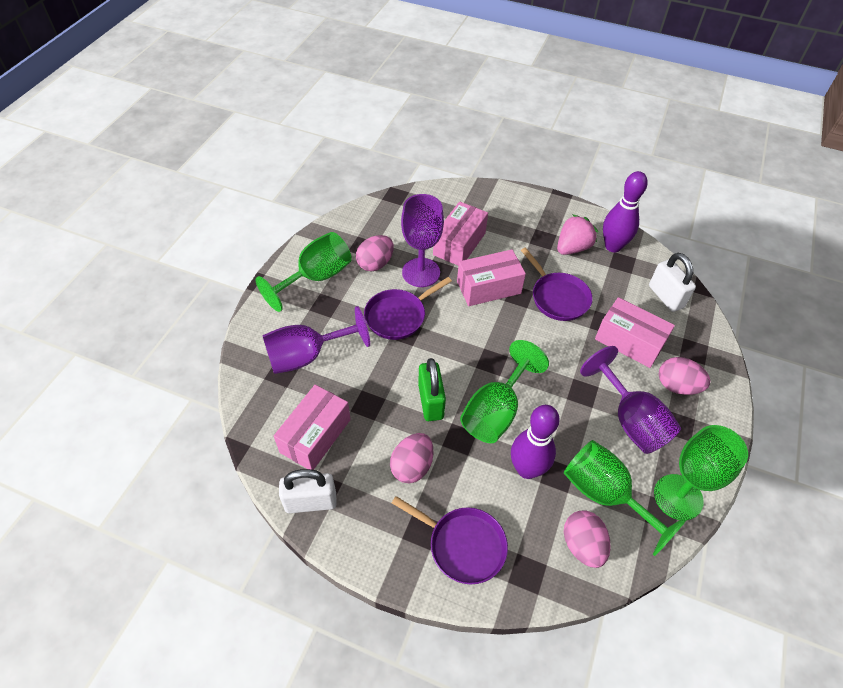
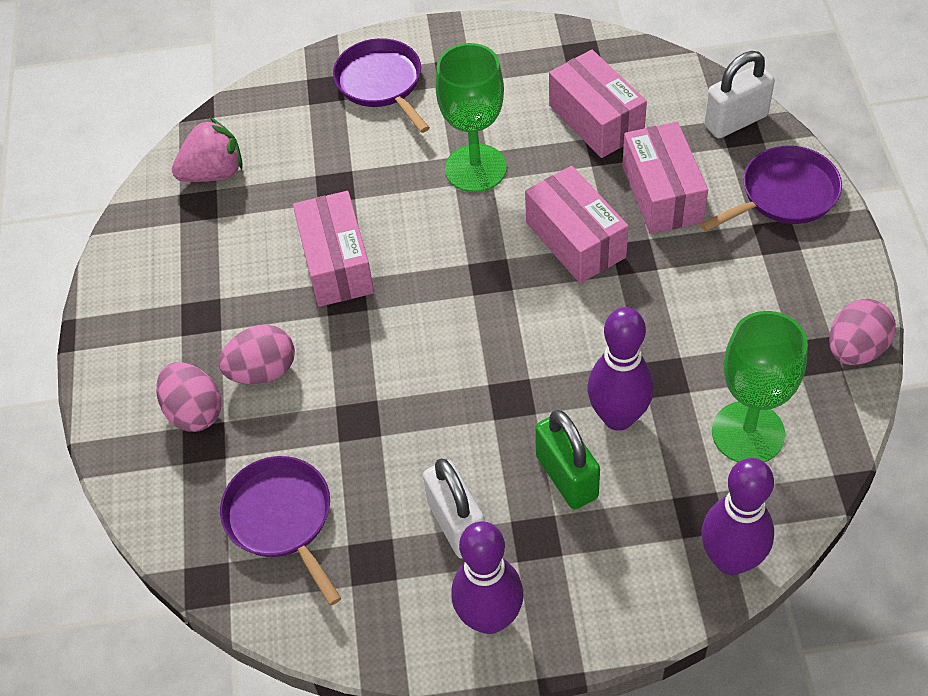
green goblet: 4 -> 2
pink egg: 4 -> 3
purple bowling pin: 2 -> 3
purple goblet: 3 -> 0

